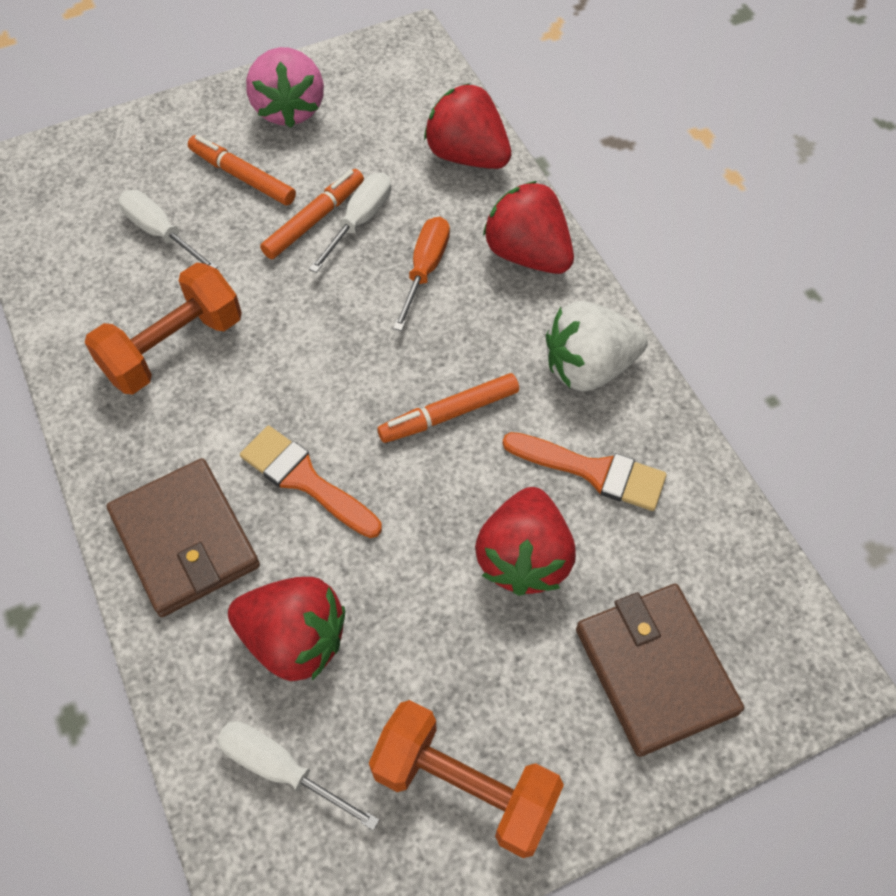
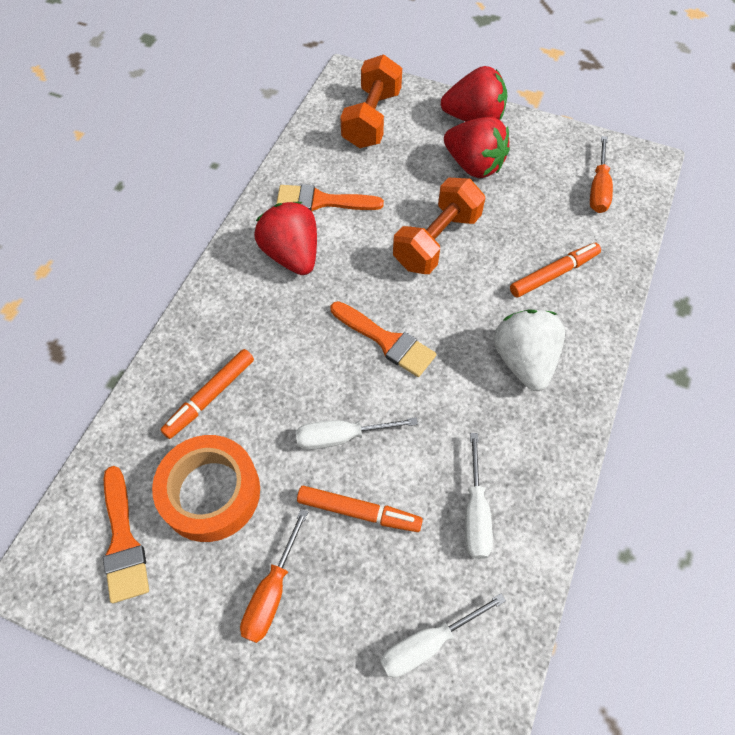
brown wallet: 2 -> 0
orange brush: 2 -> 3
orange screwdriver: 1 -> 2
orange tape: 0 -> 1
pink strawberry: 1 -> 0
red strawberry: 4 -> 3

